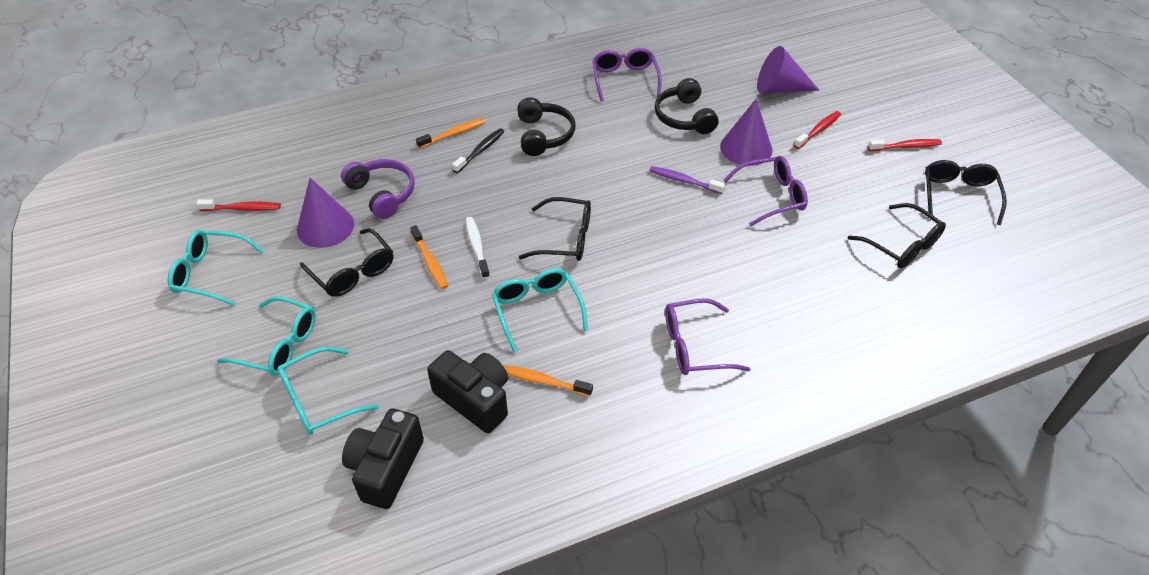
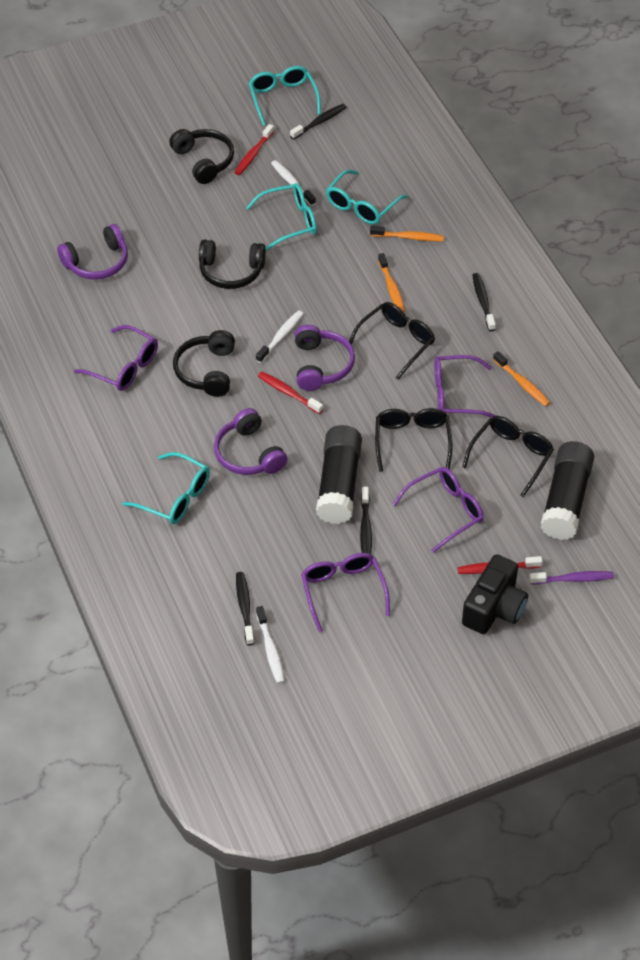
black camera: 2 -> 1
black glasses: 4 -> 3
black glue stick: 0 -> 2
black headphones: 2 -> 3
black toothbrush: 1 -> 4
purple cone: 3 -> 0
purple glasses: 3 -> 4
purple headphones: 1 -> 3
white toothbrush: 1 -> 3

